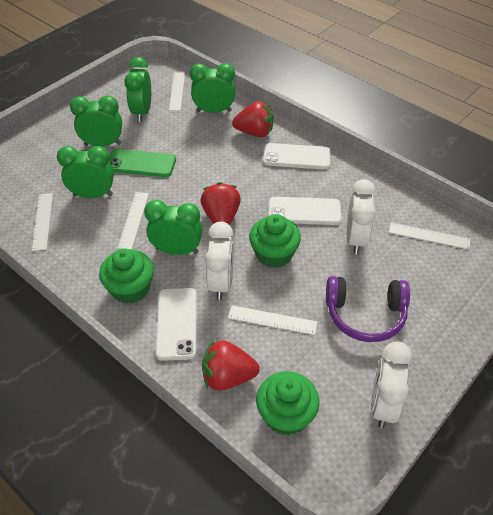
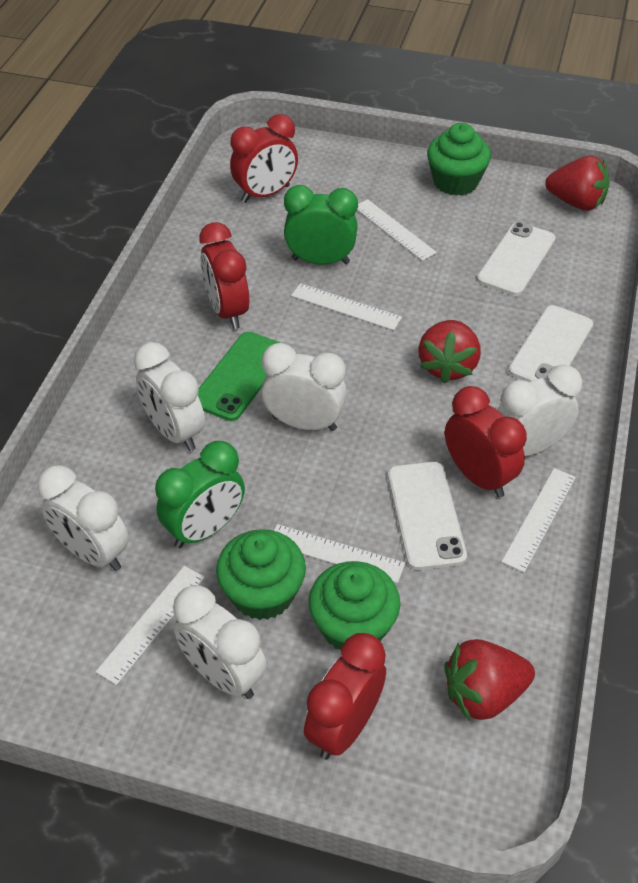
green clock: 5 -> 2
purple headphones: 1 -> 0
red clock: 0 -> 4
white clock: 3 -> 5

